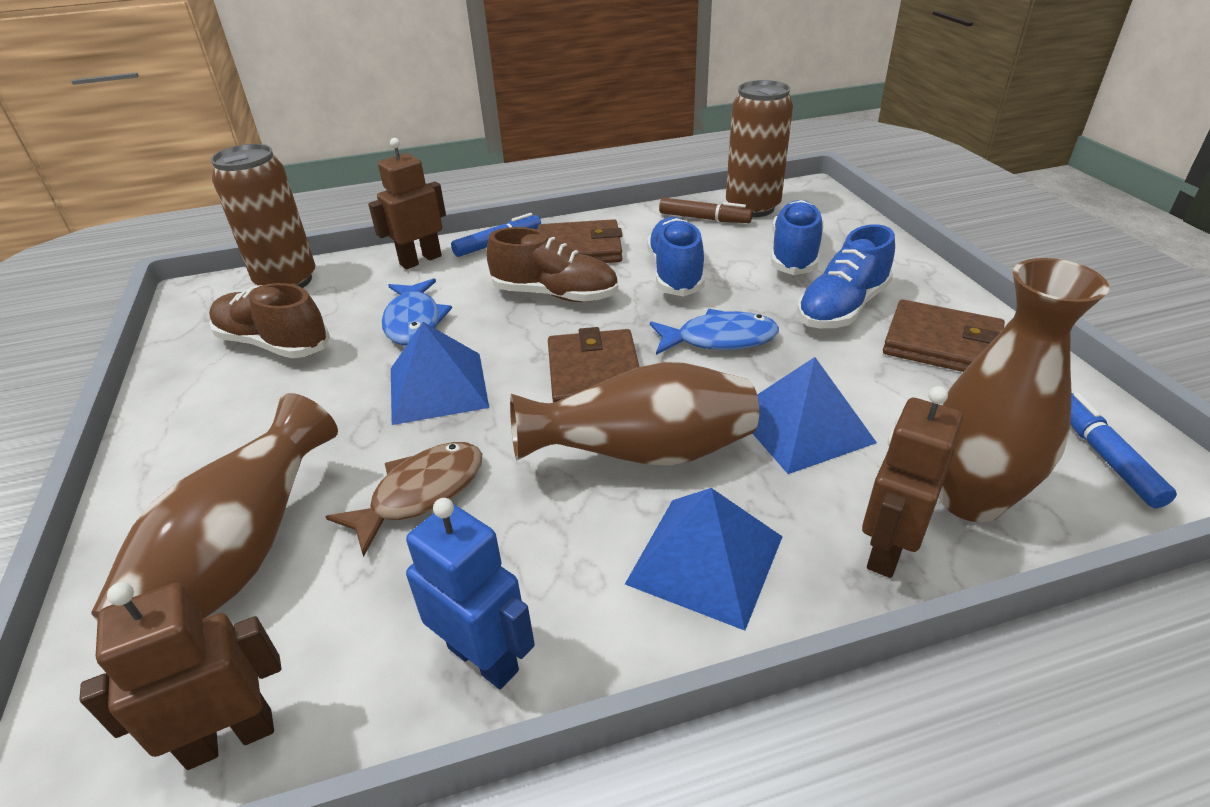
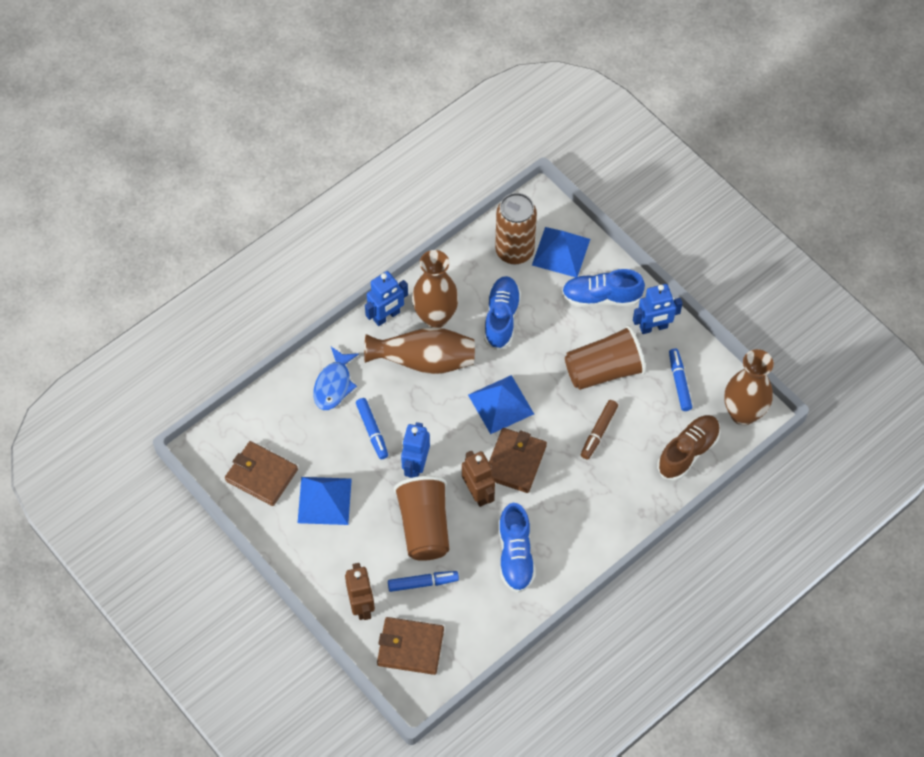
blue fish: 2 -> 1
blue marker: 2 -> 3
blue robot: 1 -> 3
brown can: 2 -> 1
brown cup: 0 -> 2
brown fish: 1 -> 0
brown robot: 3 -> 2
brown shoe: 2 -> 1

